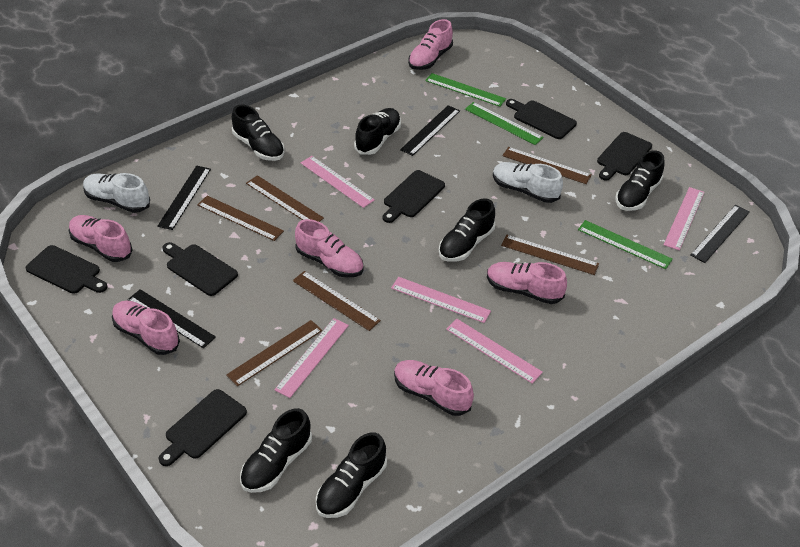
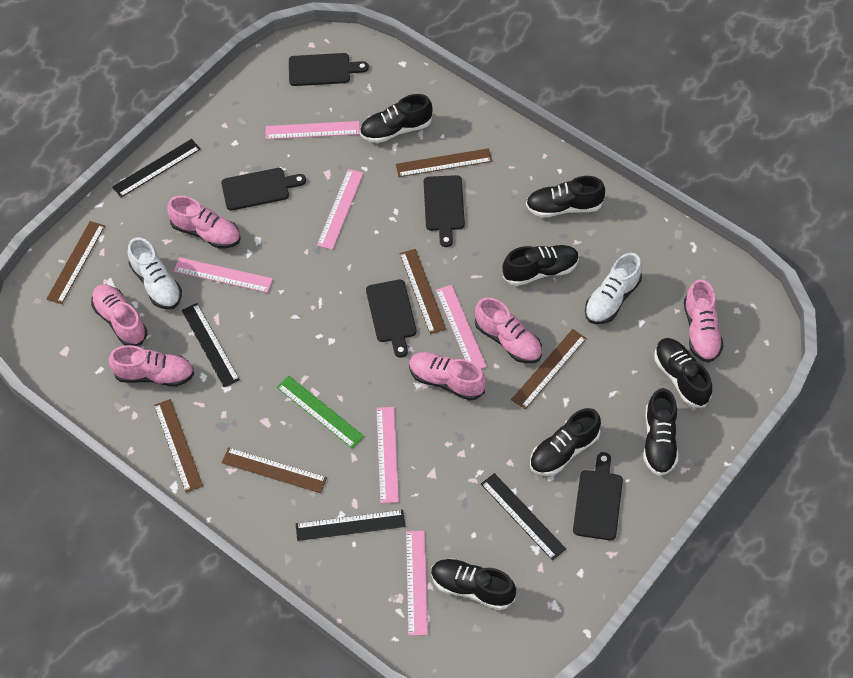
black cutting board: 6 -> 5
black shoe: 6 -> 7
green ruler: 3 -> 1
pink ruler: 5 -> 6

